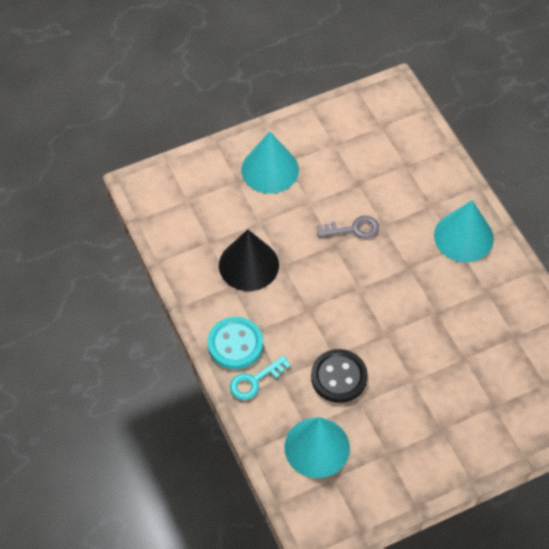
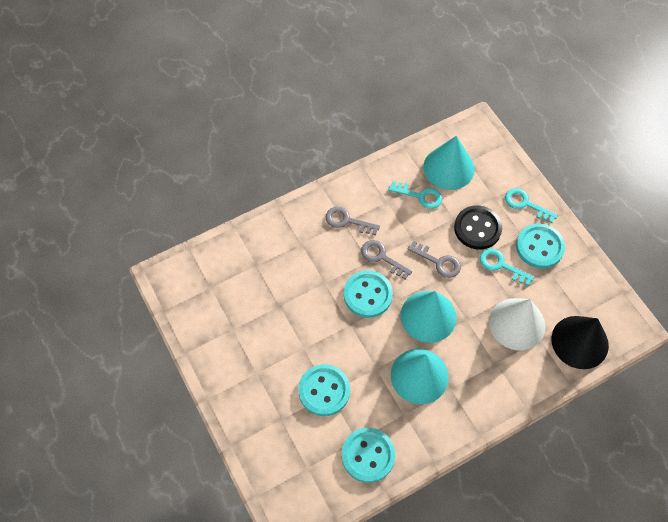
grey key: 1 -> 3
turquoise button: 1 -> 4
turquoise key: 1 -> 3
white cone: 0 -> 1

